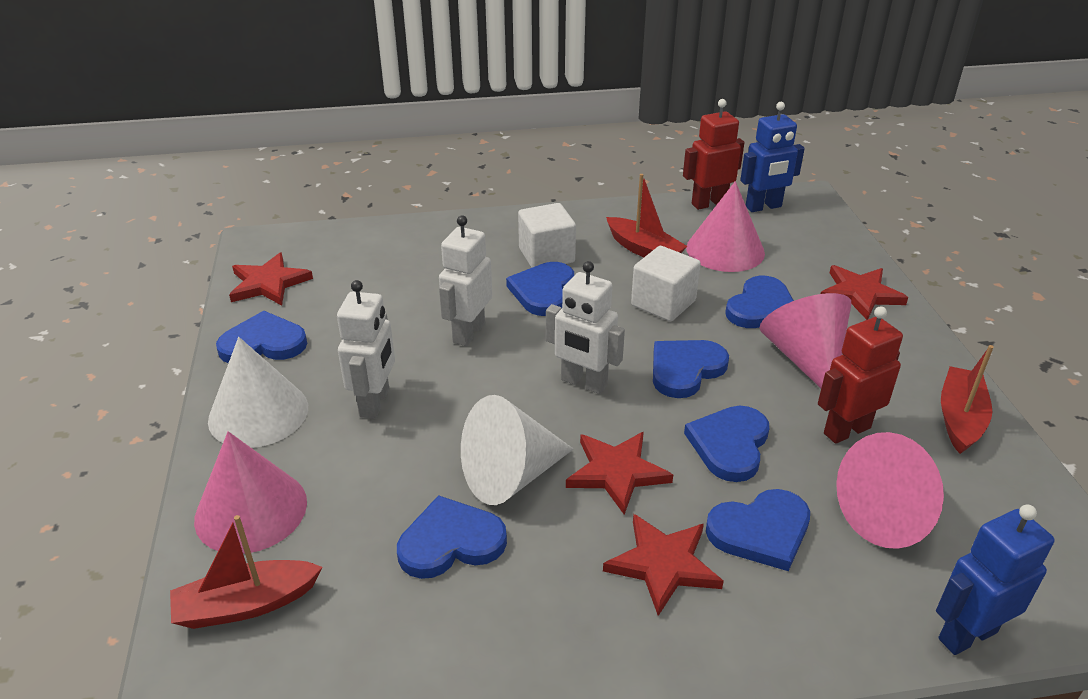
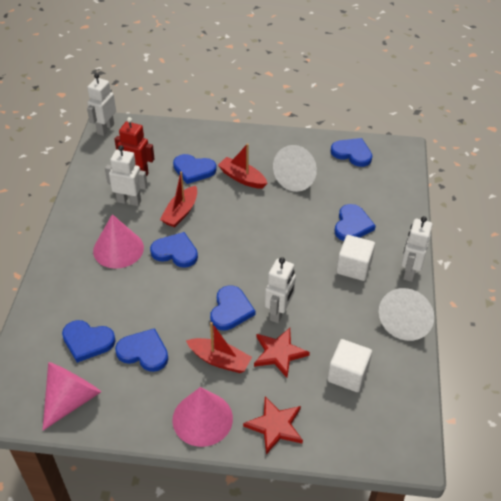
blue robot: 2 -> 0
pink cone: 4 -> 3
red robot: 2 -> 1
red star: 4 -> 2
white robot: 3 -> 4

